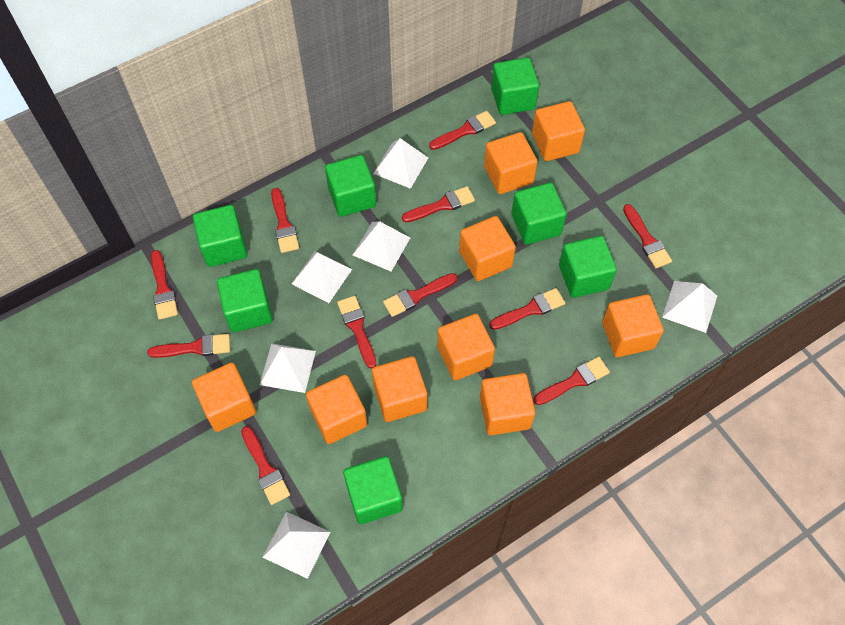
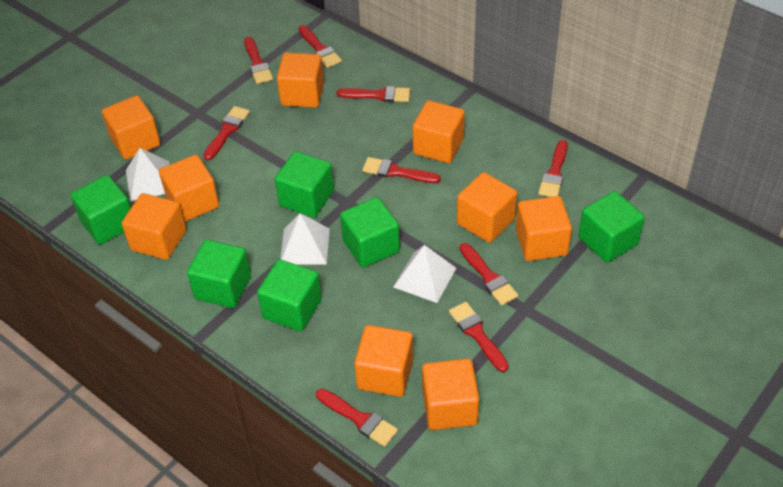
green cube: 7 -> 6
red brush: 11 -> 9
white pyramid: 6 -> 3

